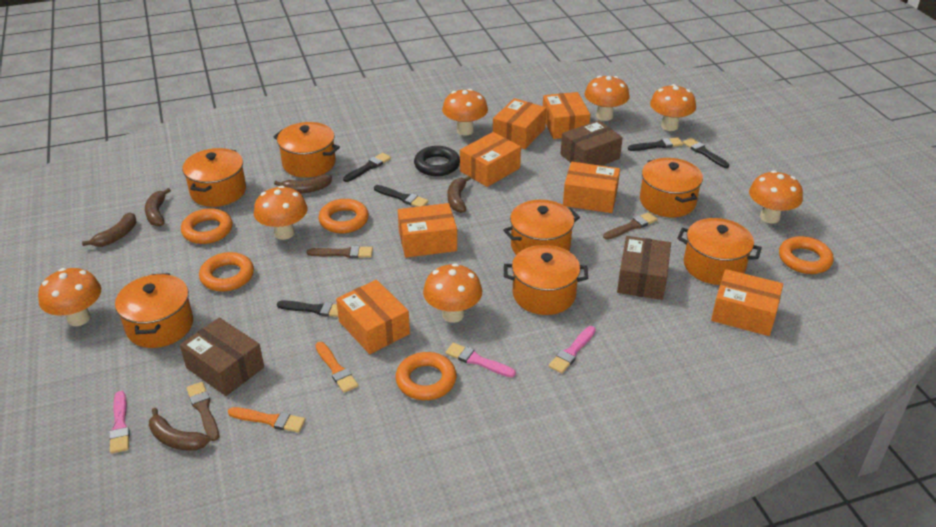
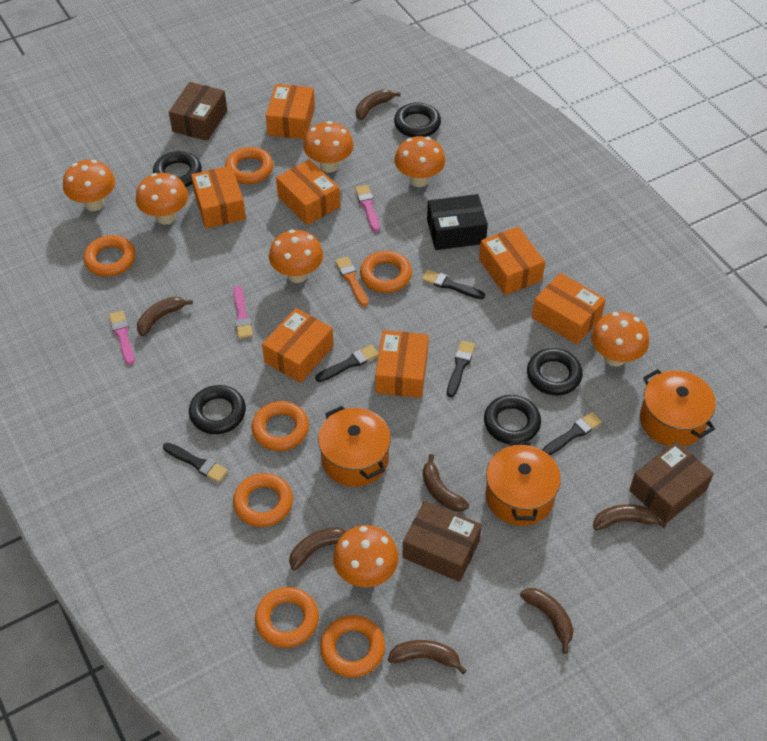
black box: 0 -> 1
black ring: 1 -> 5
brown banana: 5 -> 7
brown brush: 3 -> 0
orange brush: 2 -> 1
orange pot: 7 -> 3
orange ring: 5 -> 7

